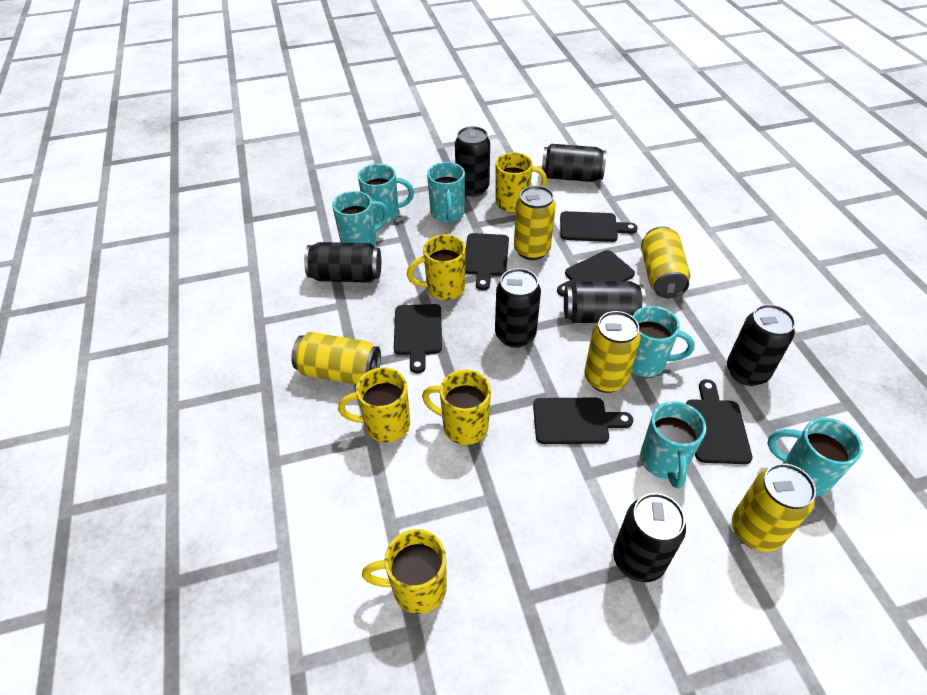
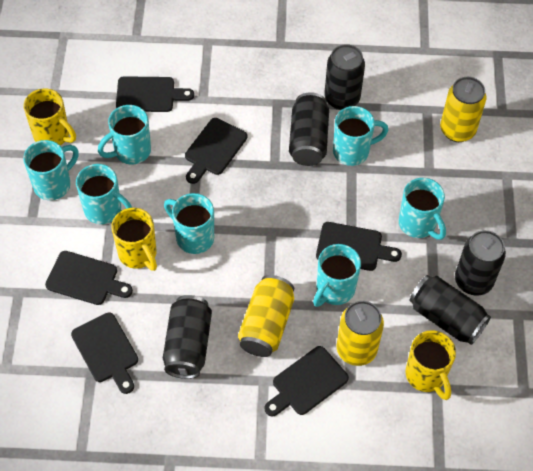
black can: 7 -> 5
turquoise mug: 6 -> 7
yellow can: 5 -> 3
yellow mug: 5 -> 3

